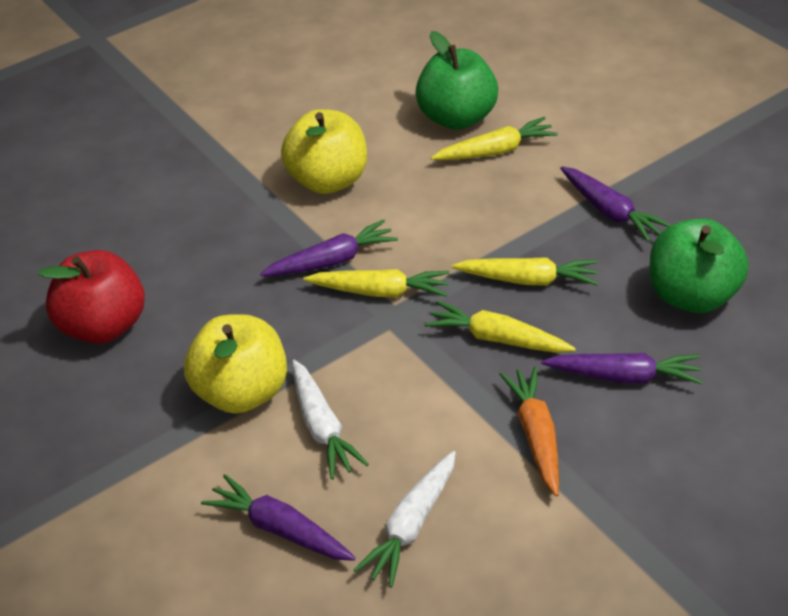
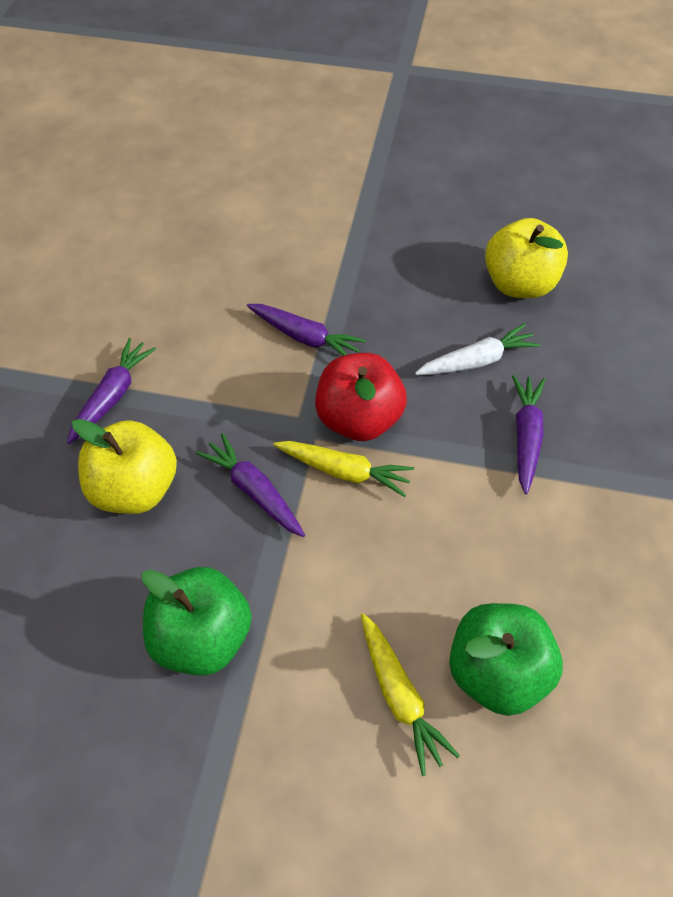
orange carrot: 1 -> 0
white carrot: 2 -> 1
yellow carrot: 4 -> 2

